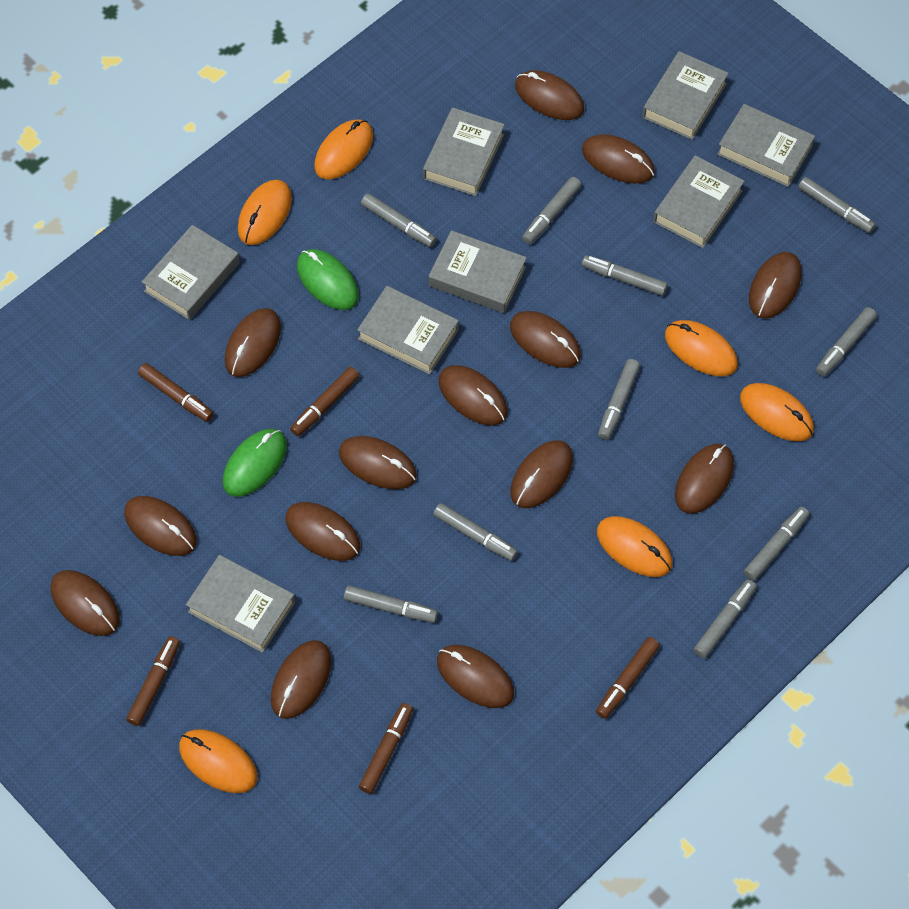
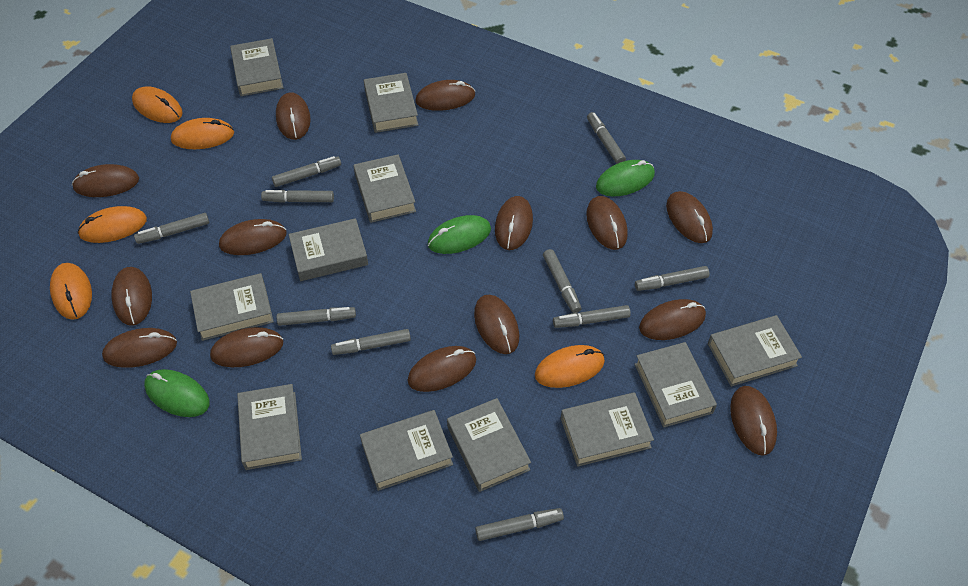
brown marker: 5 -> 0
green mouse: 2 -> 3
grey book: 8 -> 11
orange mouse: 6 -> 5

